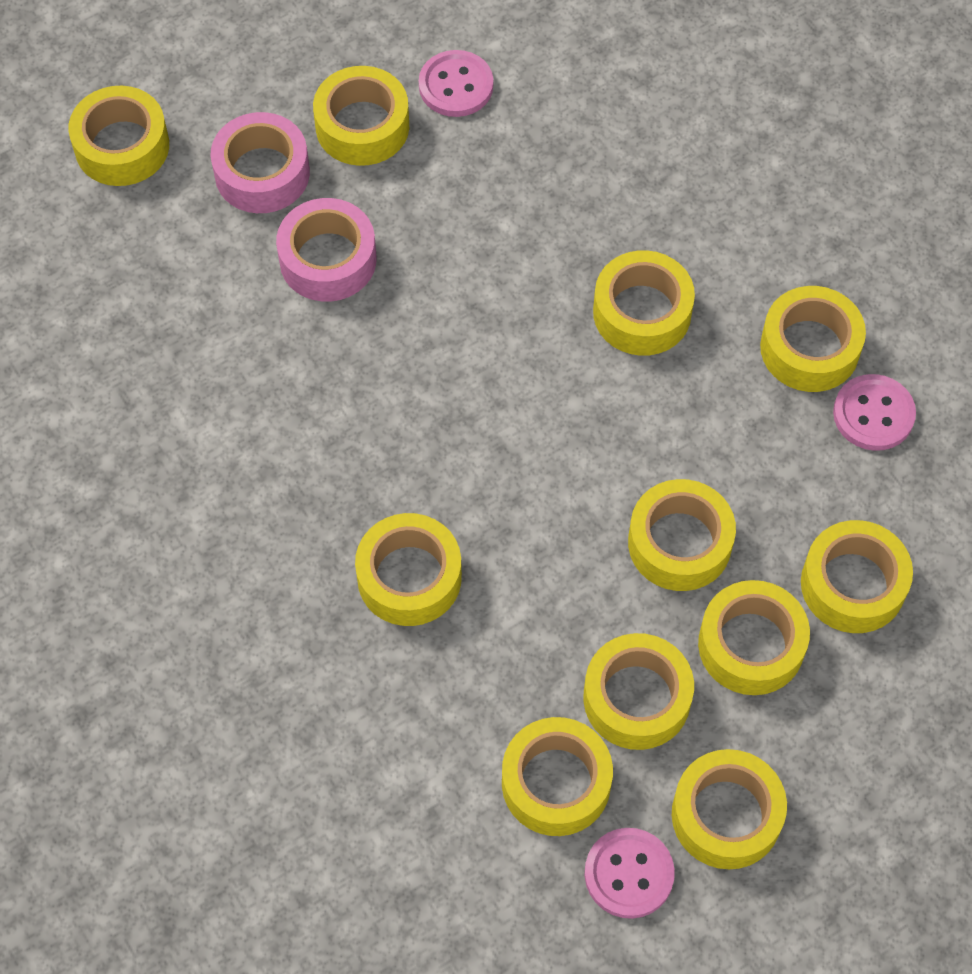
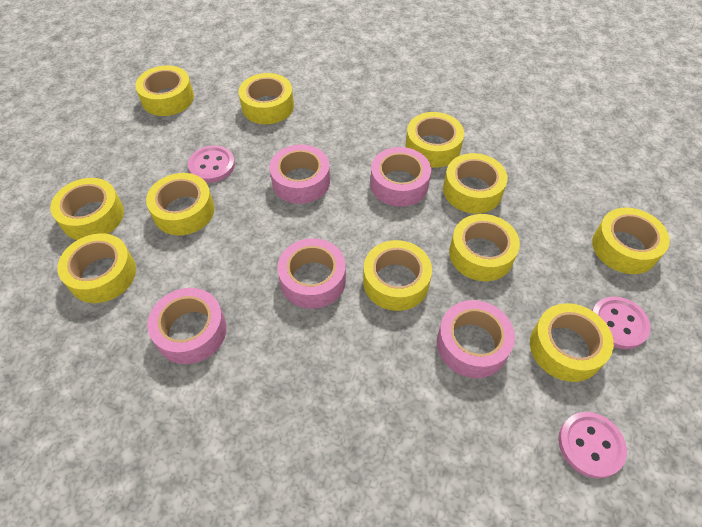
pink tape: 2 -> 5

